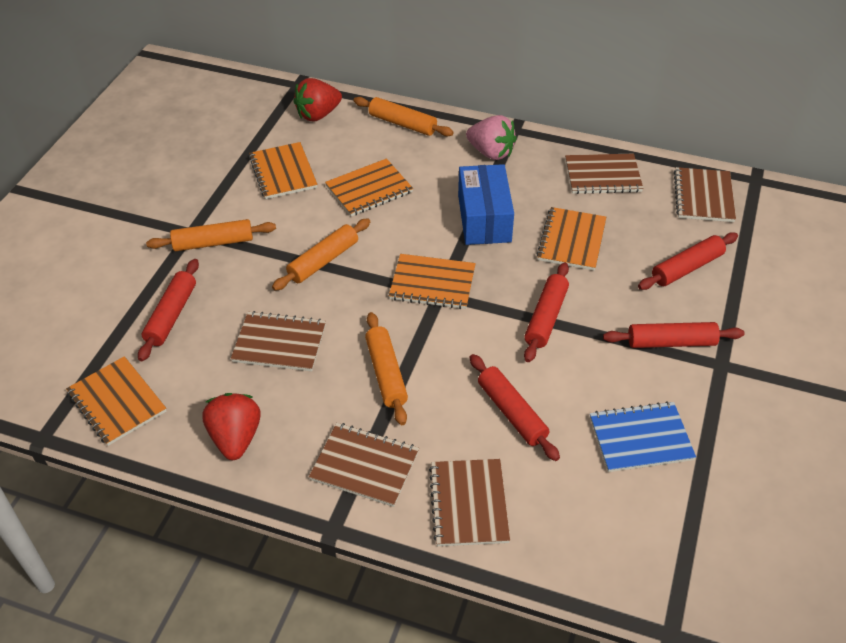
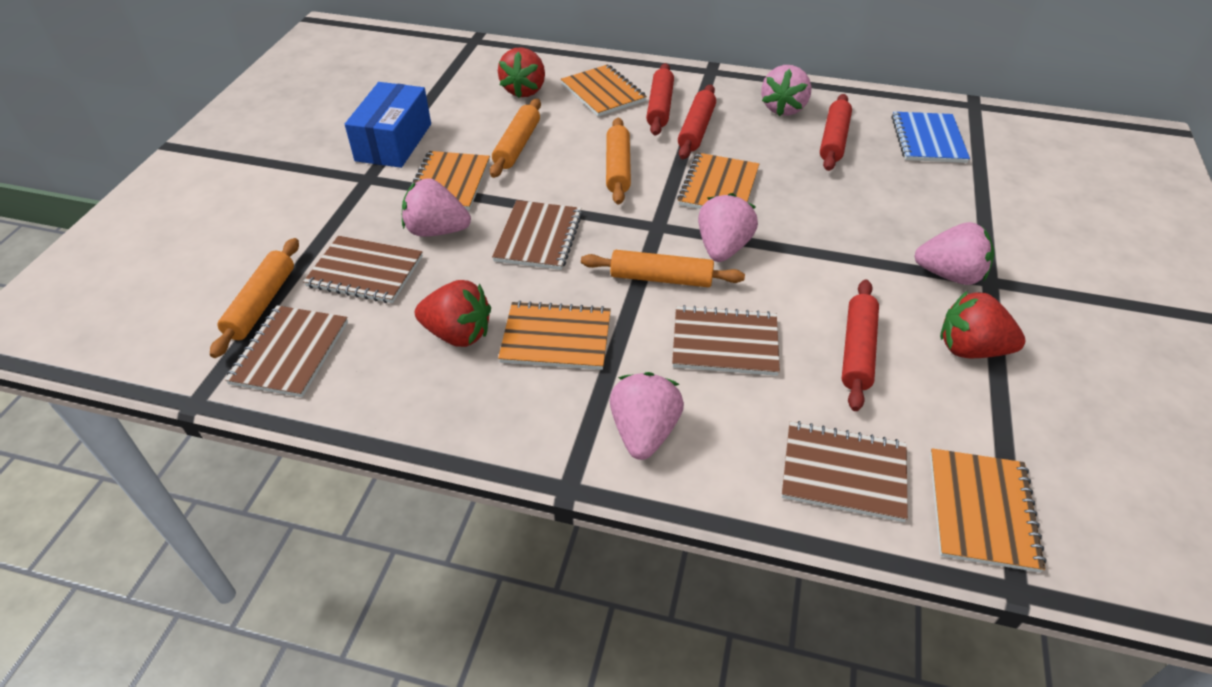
pink strawberry: 1 -> 5
red rolling pin: 5 -> 4
red strawberry: 2 -> 3

